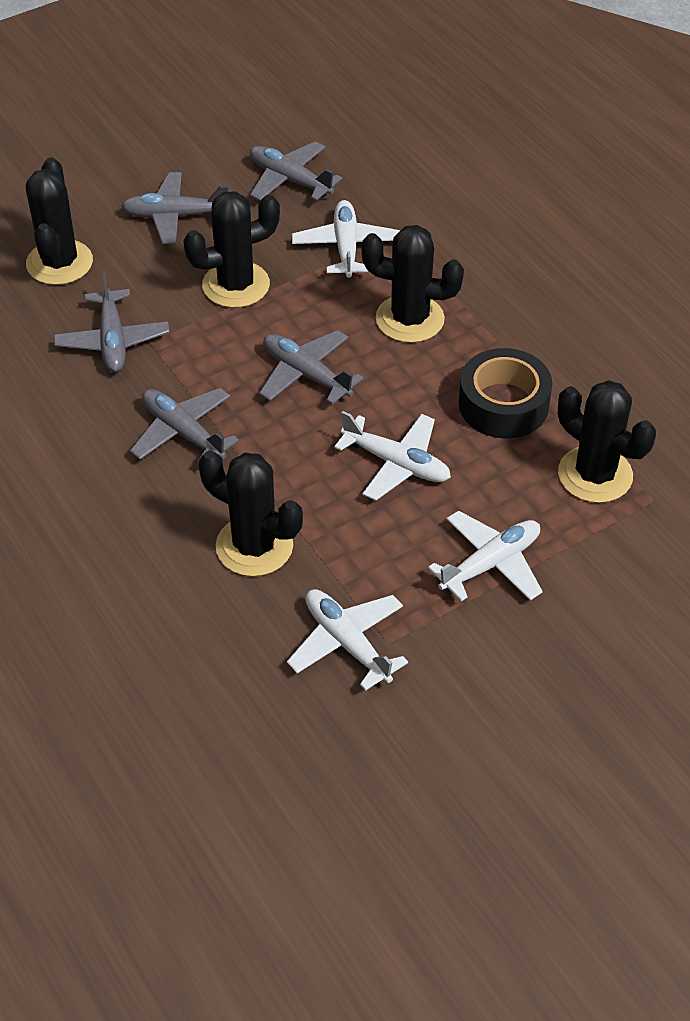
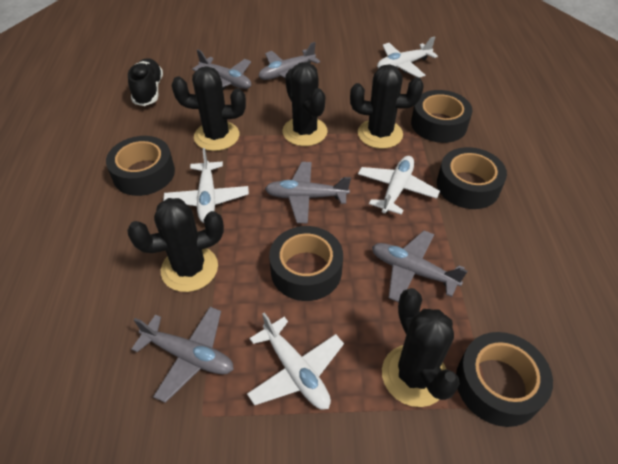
black shoe: 0 -> 1
black tape: 1 -> 5

